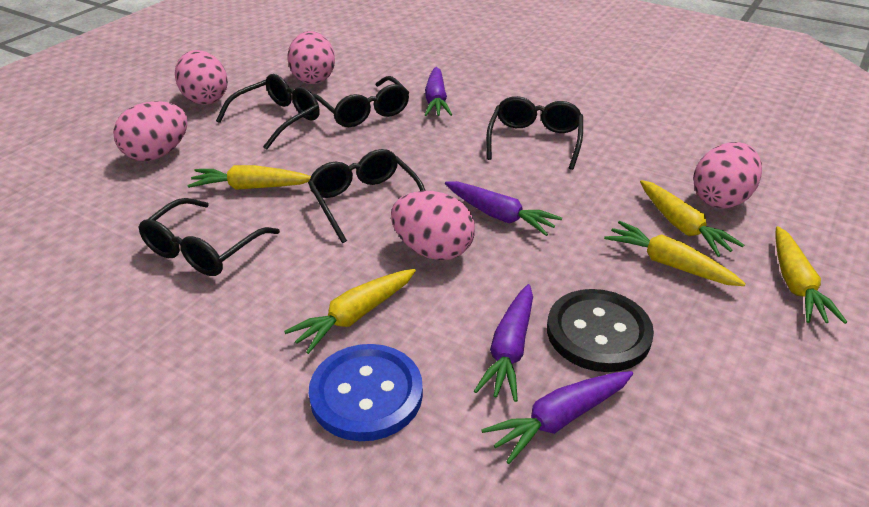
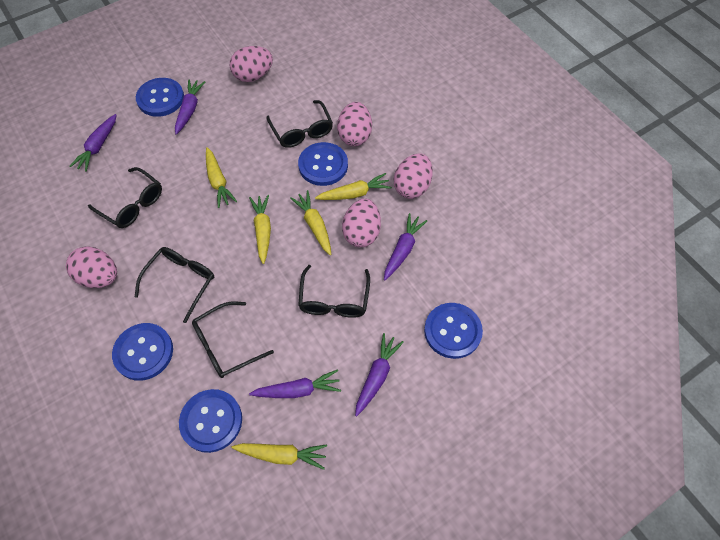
black button: 1 -> 0
blue button: 1 -> 5
purple carrot: 4 -> 5

